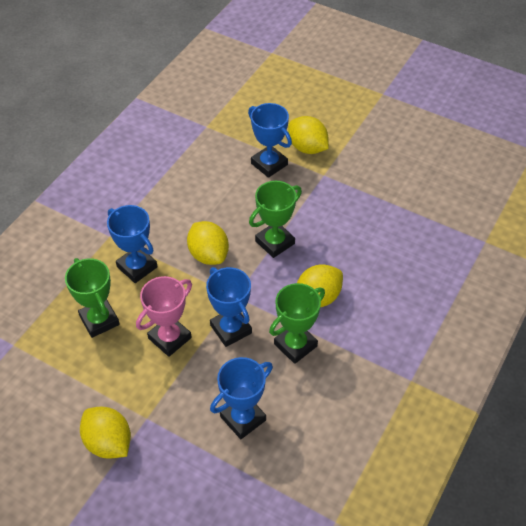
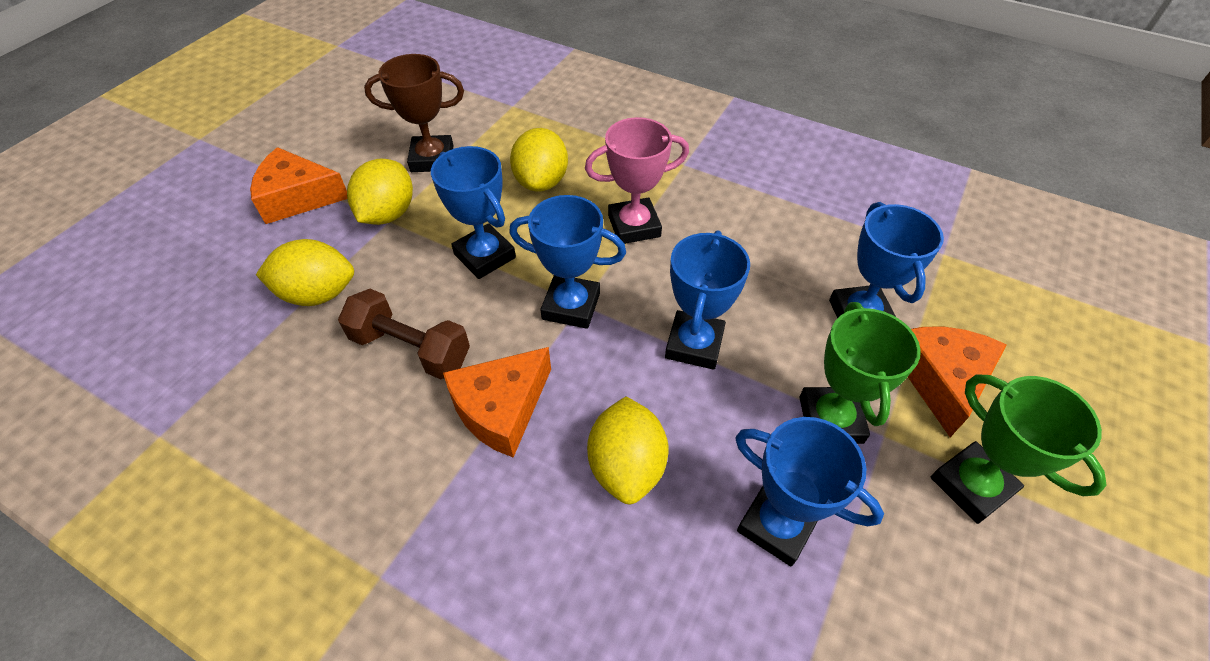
blue trophy: 4 -> 5
brown dumbbell: 0 -> 1
brown trophy: 0 -> 1
green trophy: 3 -> 2
orange cheese: 0 -> 3

